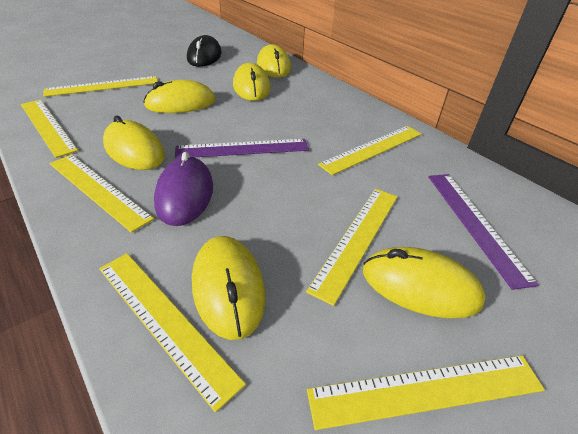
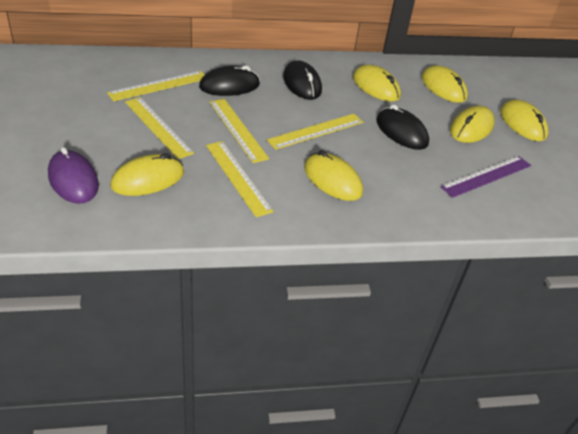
black mouse: 1 -> 3
purple ruler: 2 -> 1
yellow ruler: 7 -> 5

